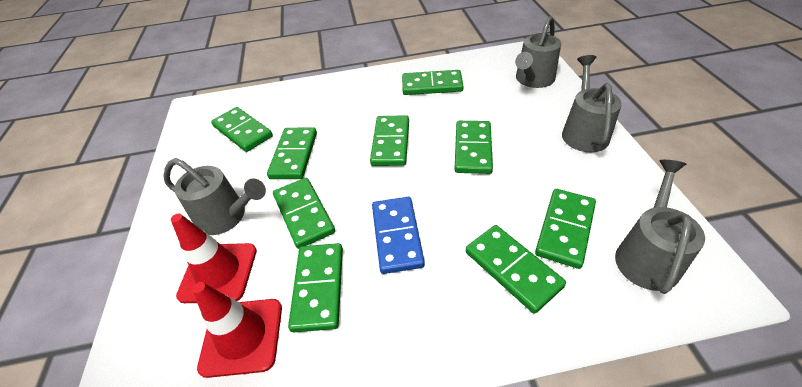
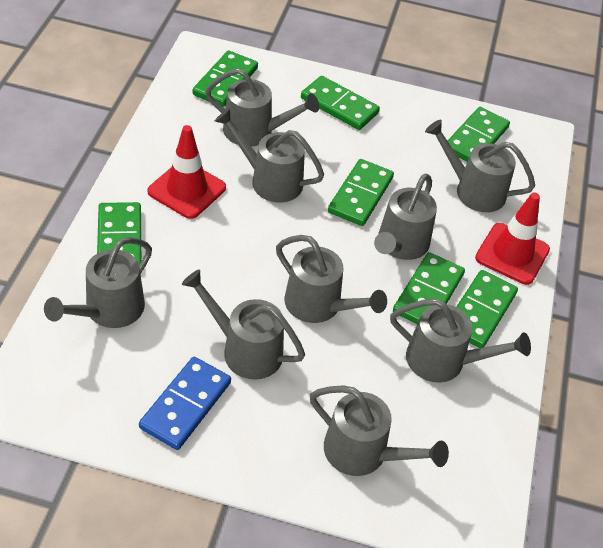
green domino: 9 -> 7
grey watering can: 4 -> 9

